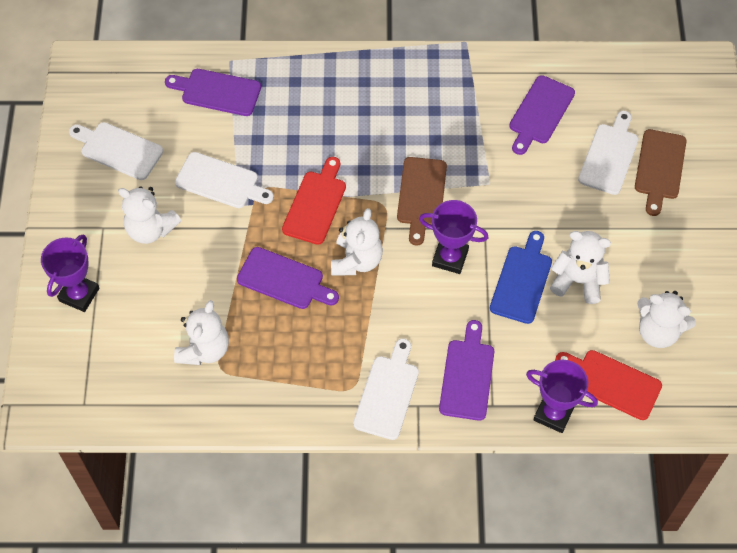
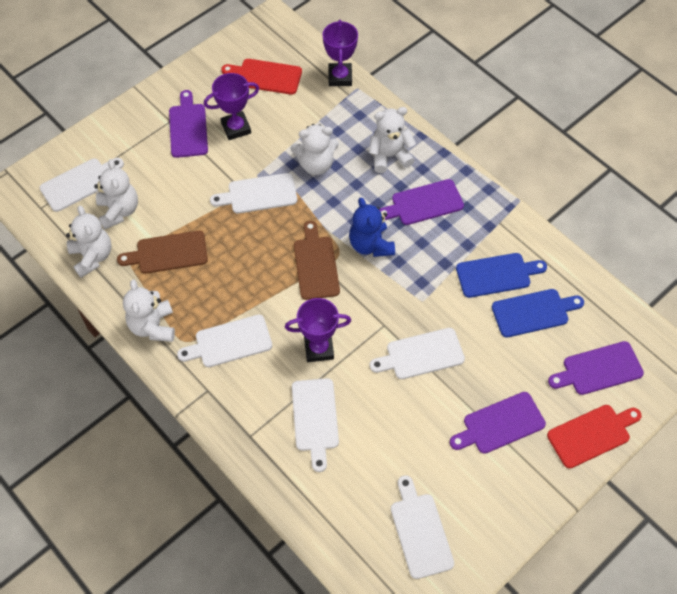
blue cutting board: 1 -> 2
blue teddy bear: 0 -> 1
white cutting board: 4 -> 6

